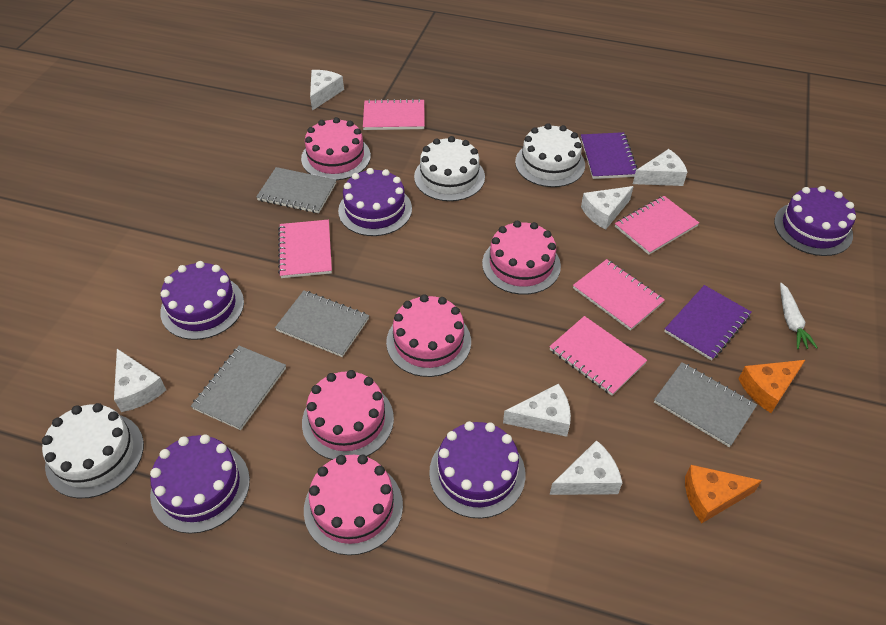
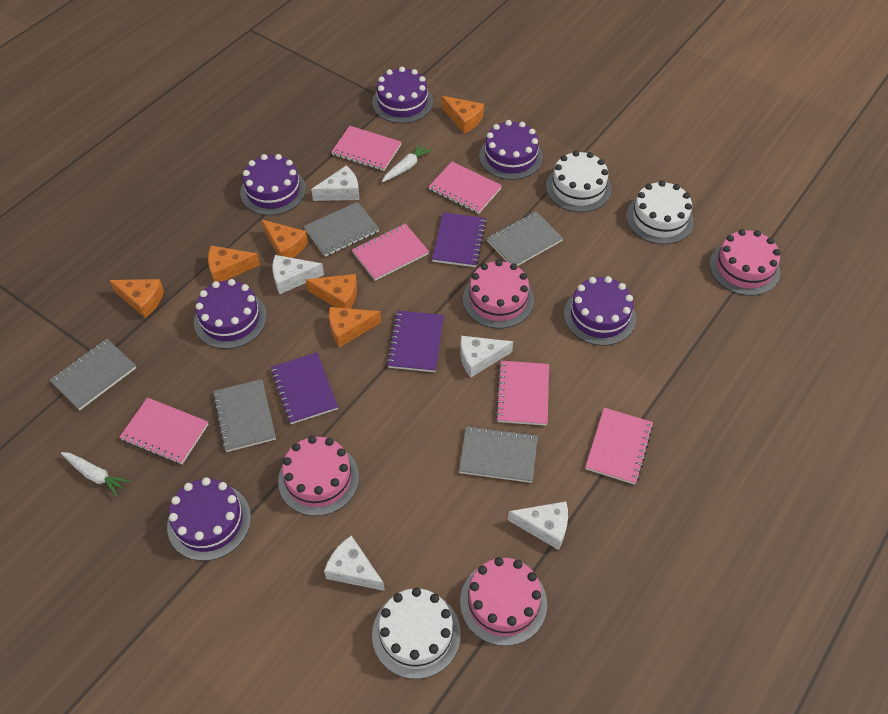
grey notebook: 4 -> 5
orange cheese: 2 -> 6
pink cake: 5 -> 4
pink notebook: 5 -> 6
purple cake: 5 -> 6
purple notebook: 2 -> 3
white carrot: 1 -> 2
white cheese: 6 -> 5

